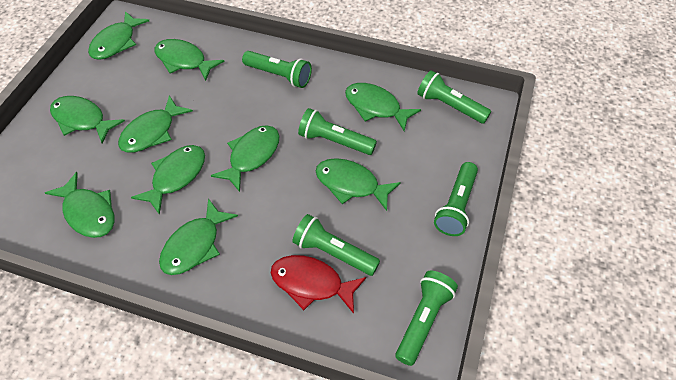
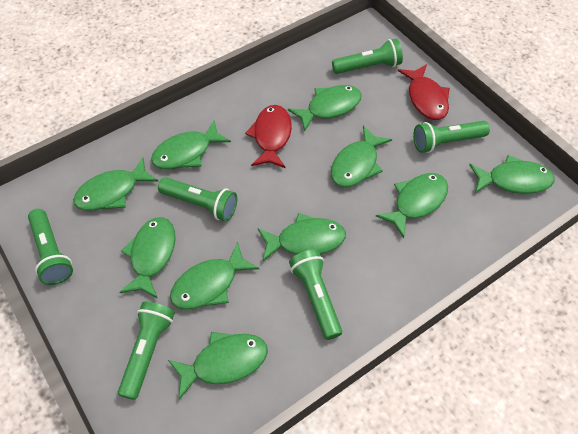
red fish: 1 -> 2

